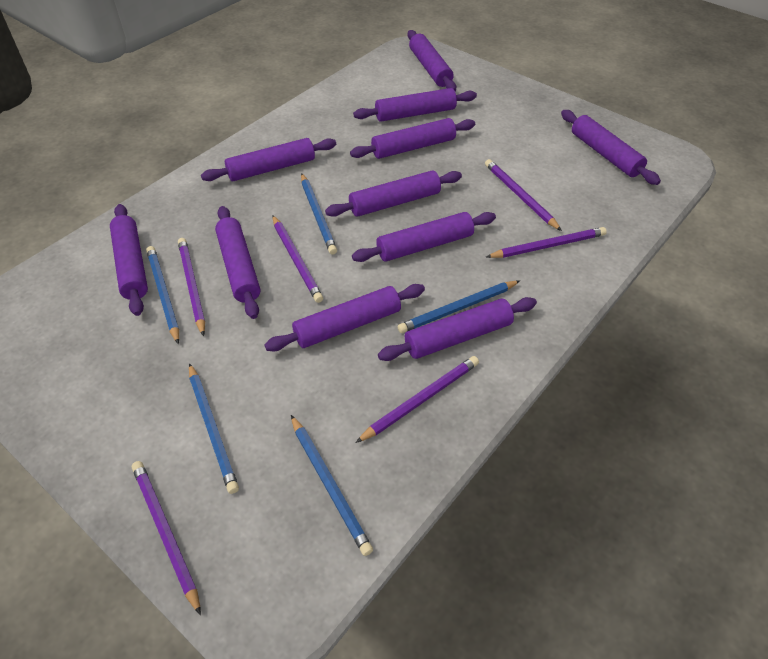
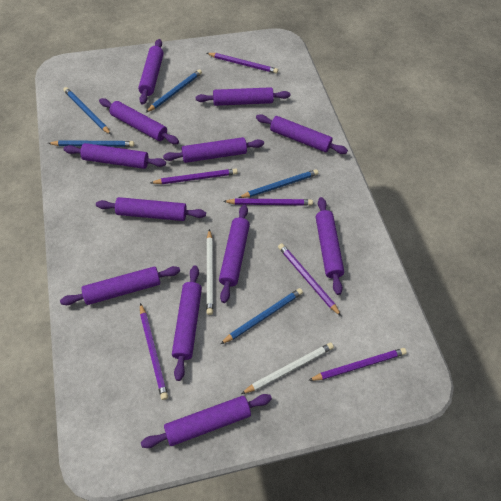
purple rolling pin: 11 -> 12
white pencil: 0 -> 2

